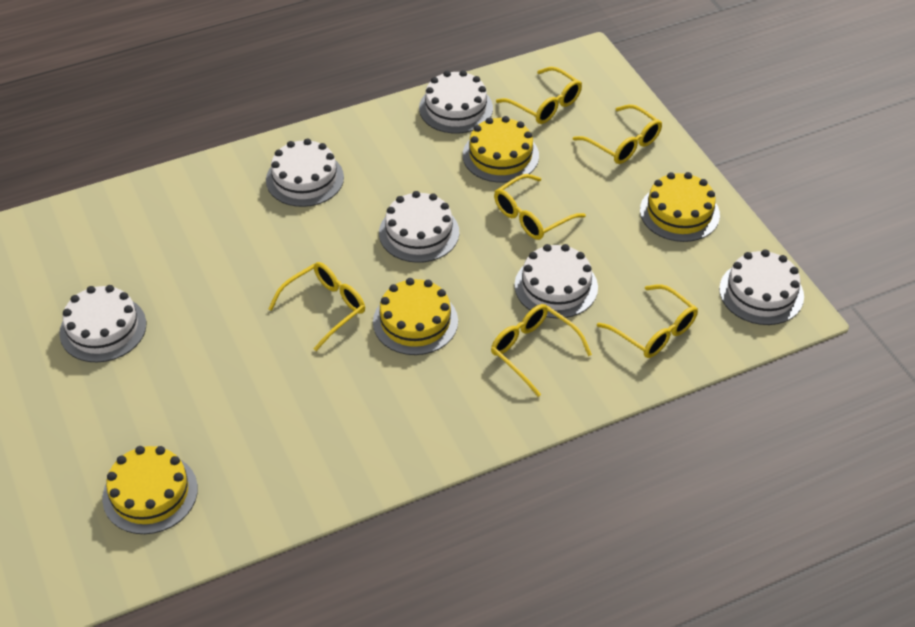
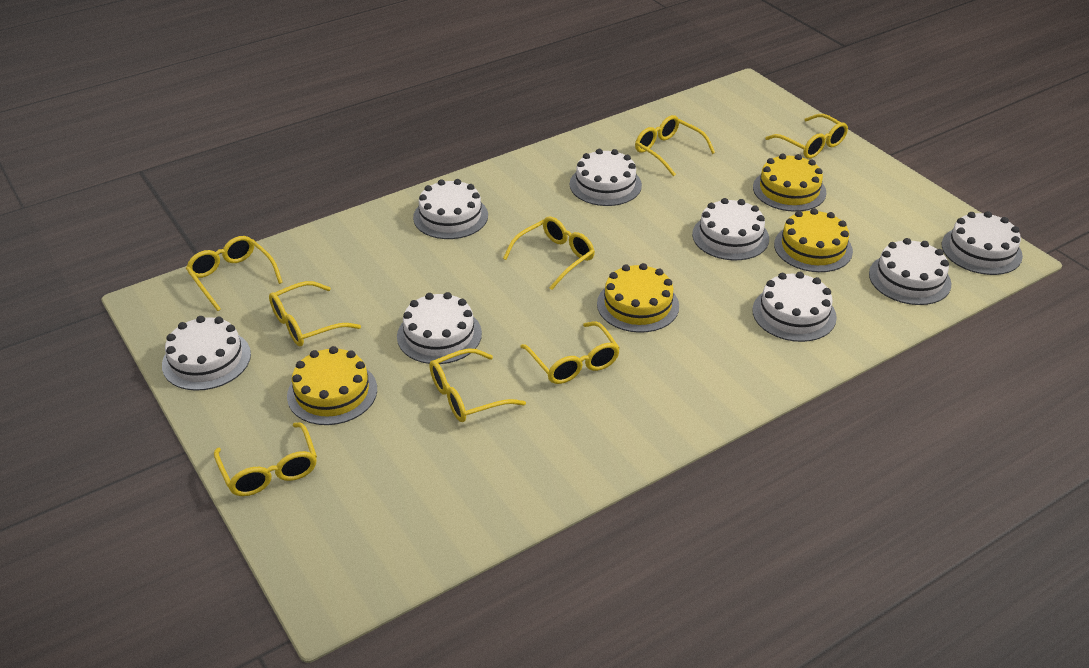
white cake: 6 -> 8
yellow glasses: 6 -> 8

